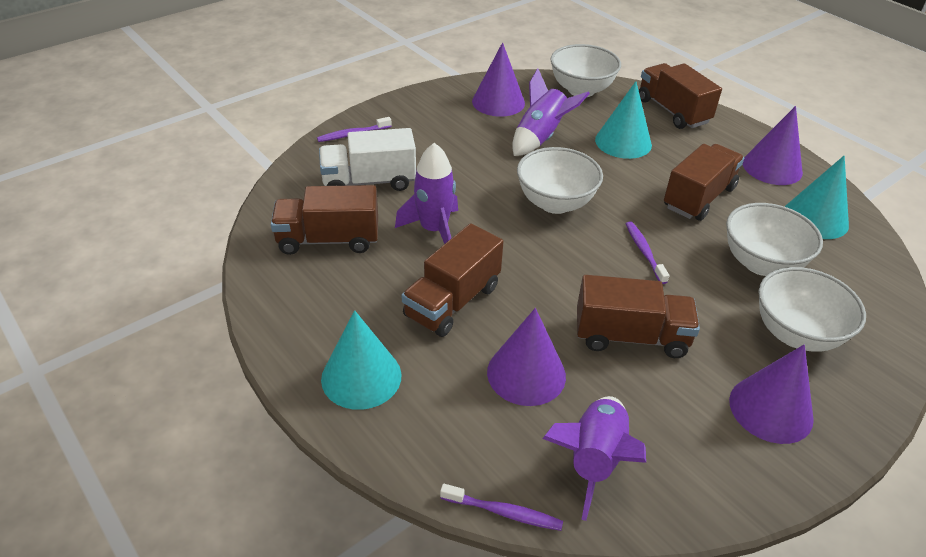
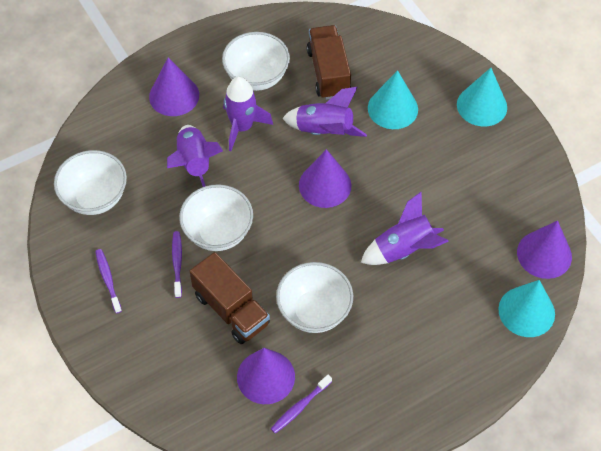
brown truck: 5 -> 2
purple rocket: 3 -> 4
white truck: 1 -> 0

